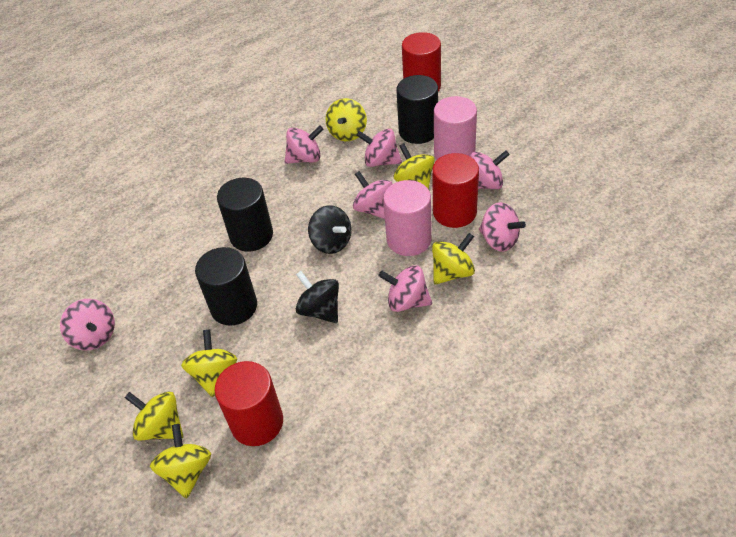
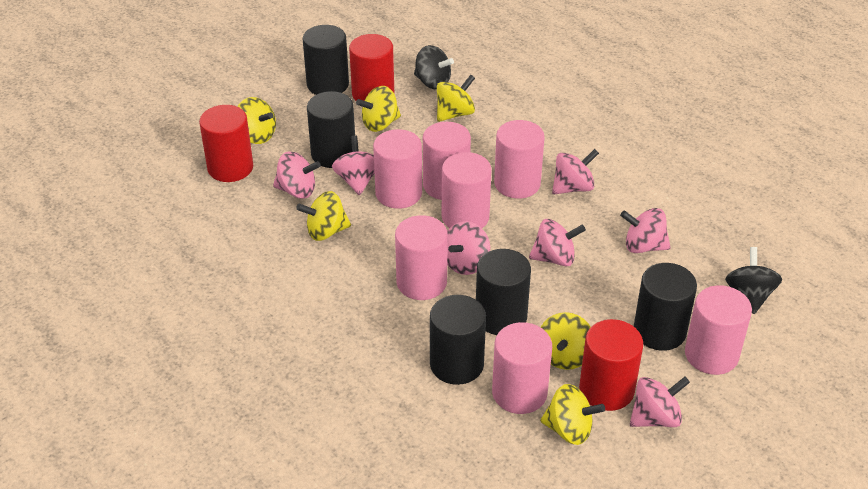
black cylinder: 3 -> 5
pink cylinder: 2 -> 7

